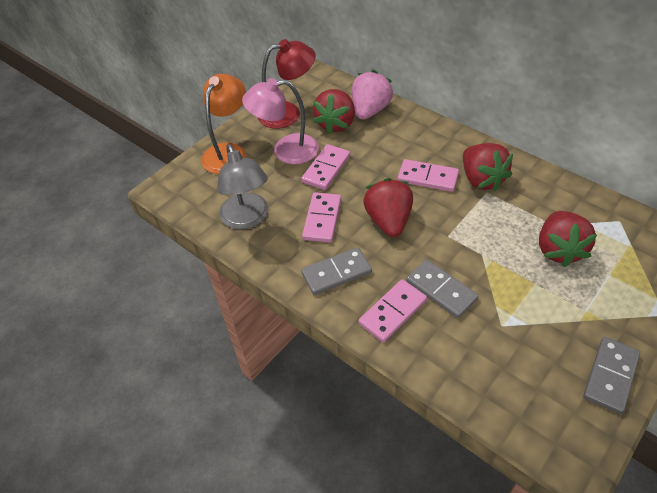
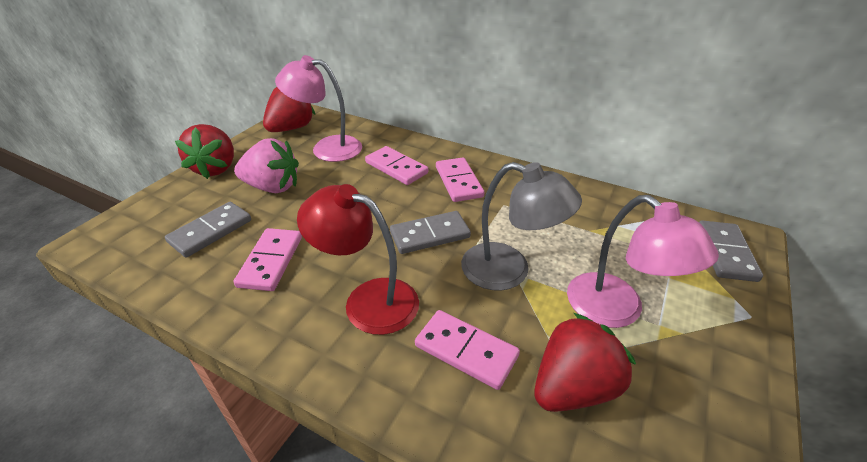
orange lamp: 1 -> 0
pink lamp: 1 -> 2
red strawberry: 4 -> 3

